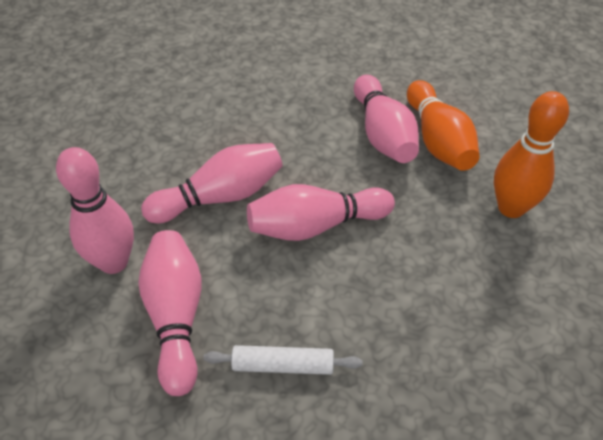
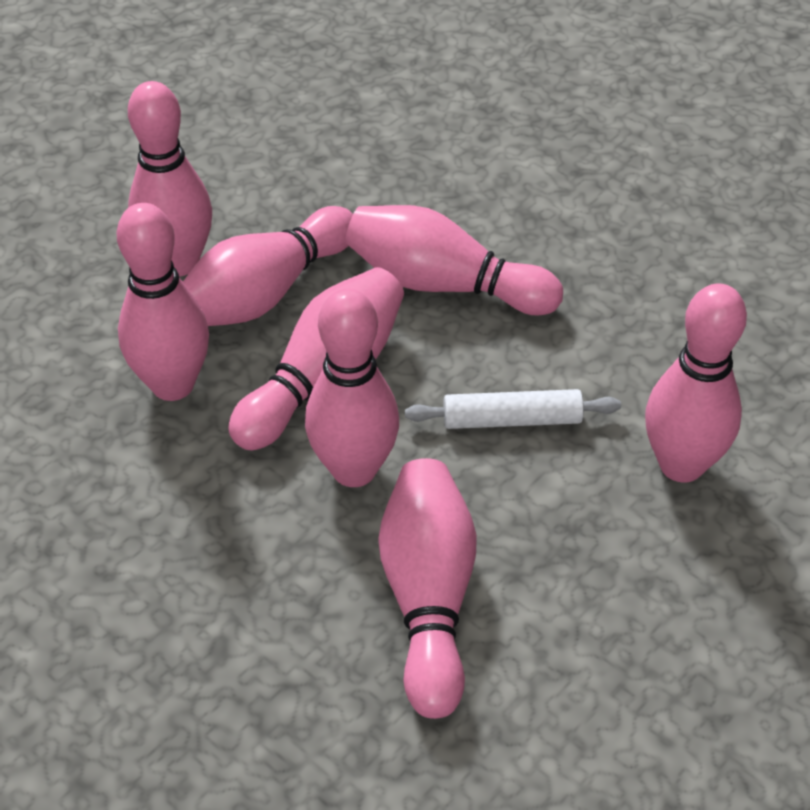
orange bowling pin: 2 -> 0
pink bowling pin: 5 -> 8

